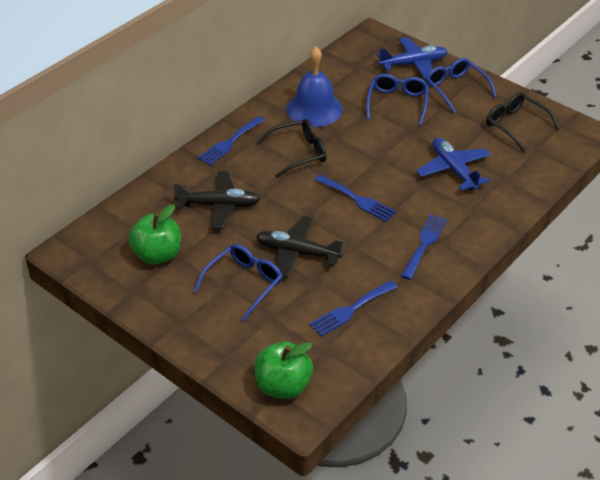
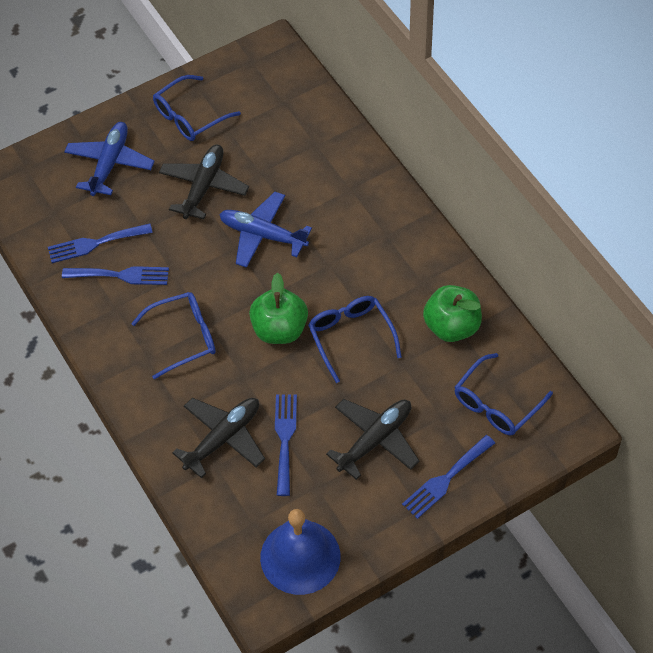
black glasses: 2 -> 0
black plane: 2 -> 3
blue glasses: 3 -> 4

